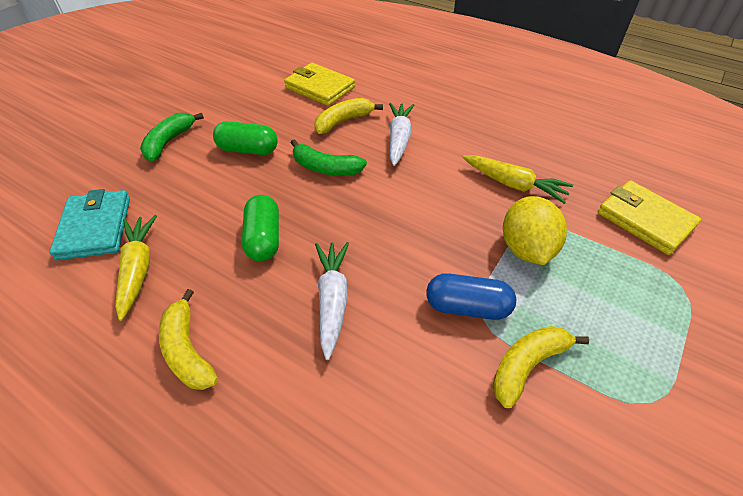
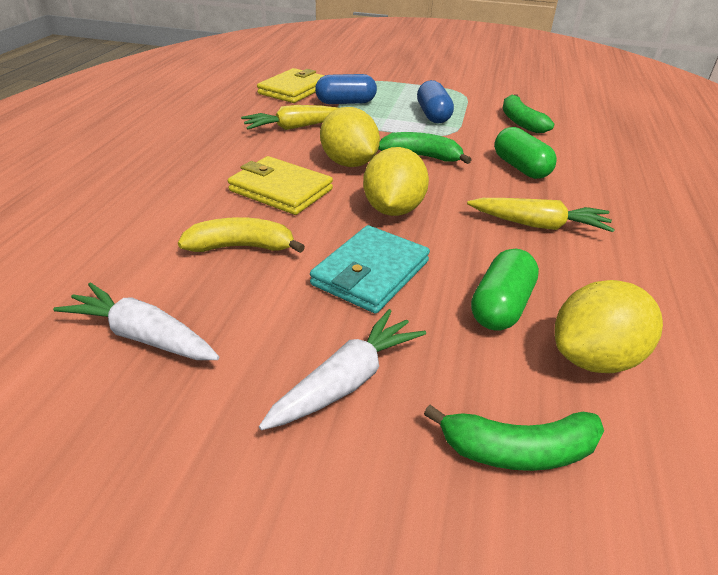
blue capsule: 1 -> 2
green banana: 2 -> 3
yellow banana: 3 -> 1
yellow lemon: 1 -> 3

